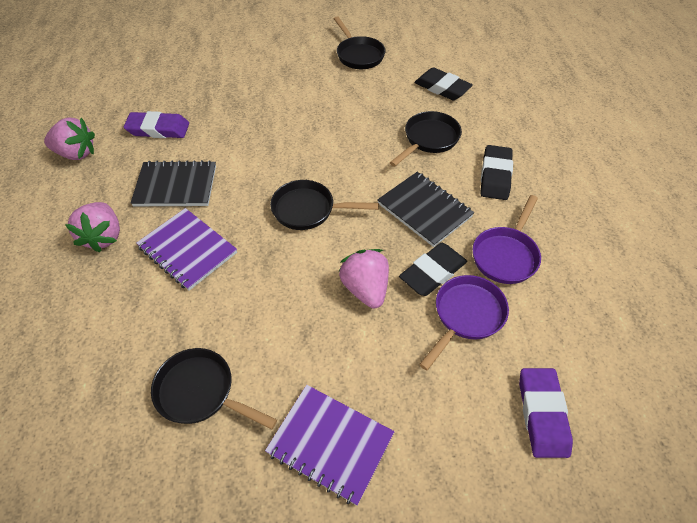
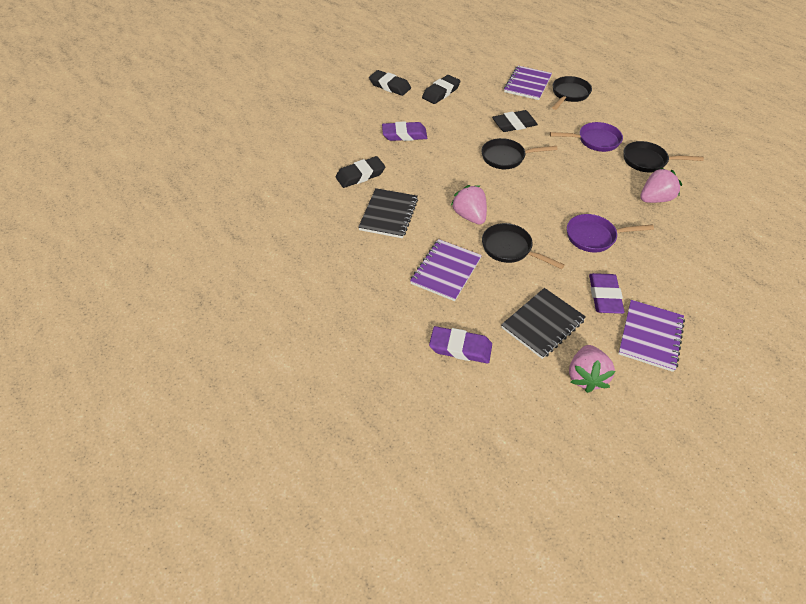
black eraser: 3 -> 4
purple eraser: 2 -> 3
purple notebook: 2 -> 3

